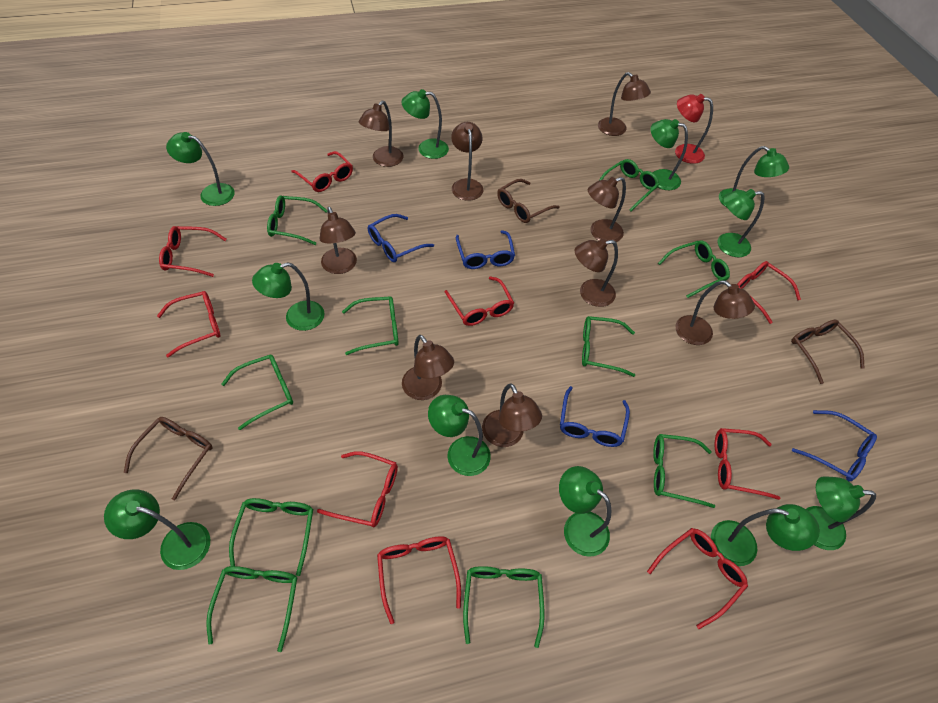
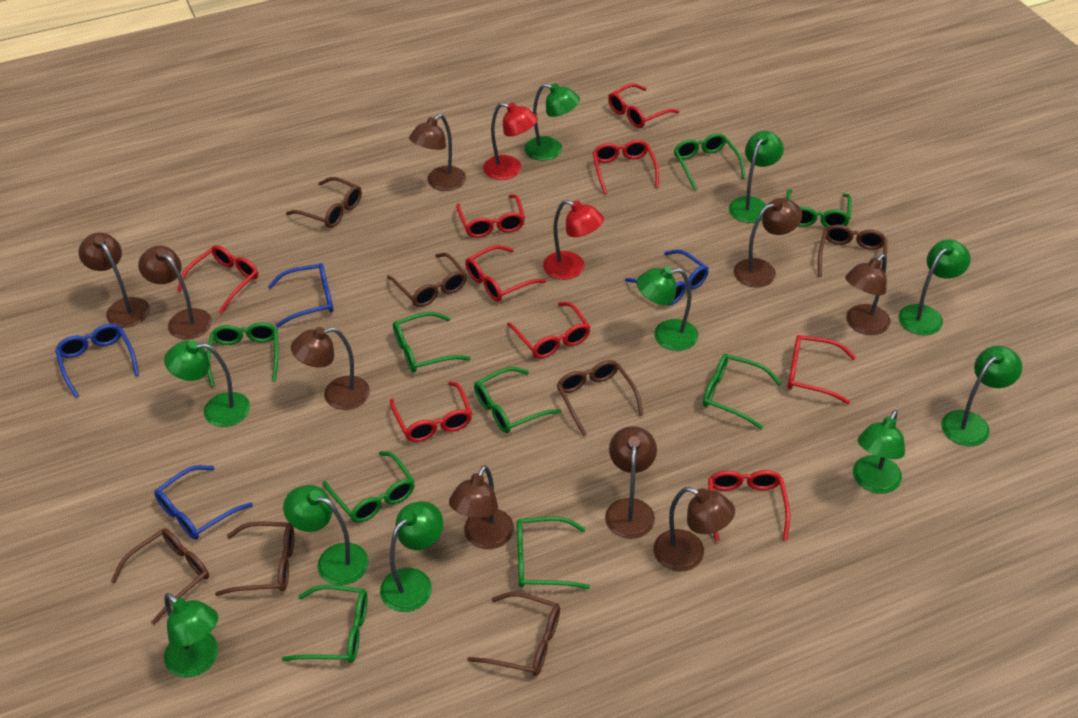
brown glasses: 3 -> 7
green glasses: 10 -> 9
green lamp: 11 -> 10
red lamp: 1 -> 2

